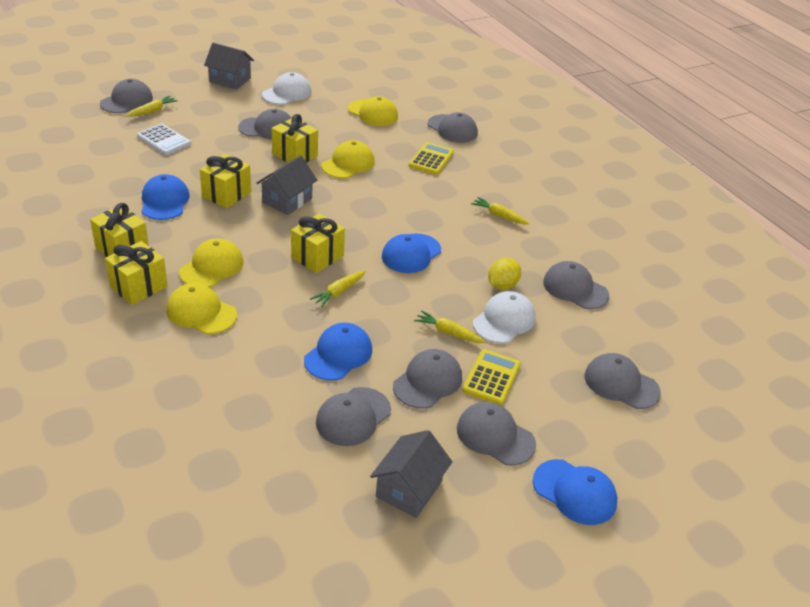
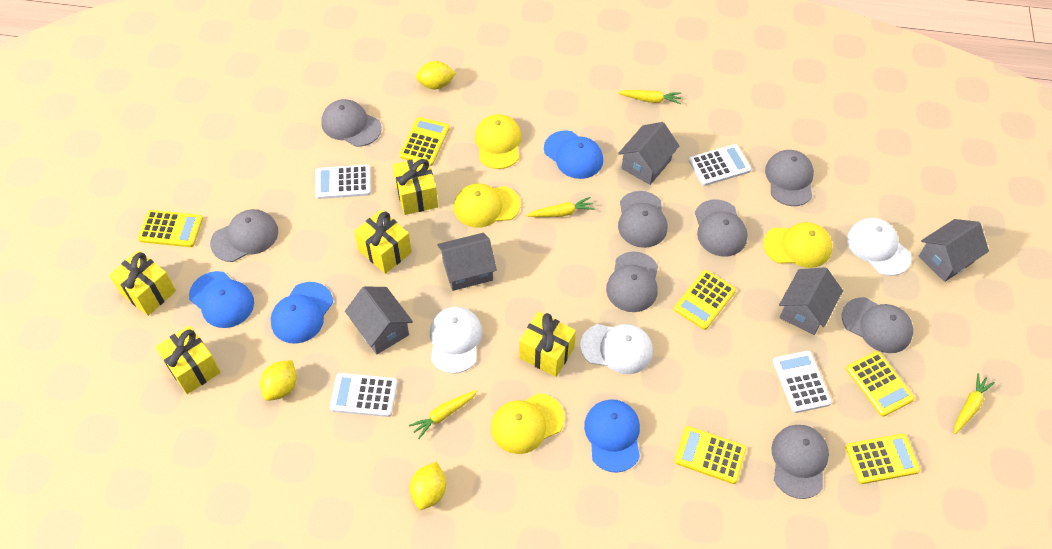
grey house: 3 -> 5
white calculator: 1 -> 4
white cap: 2 -> 3
yellow calculator: 2 -> 6
yellow lemon: 1 -> 3

